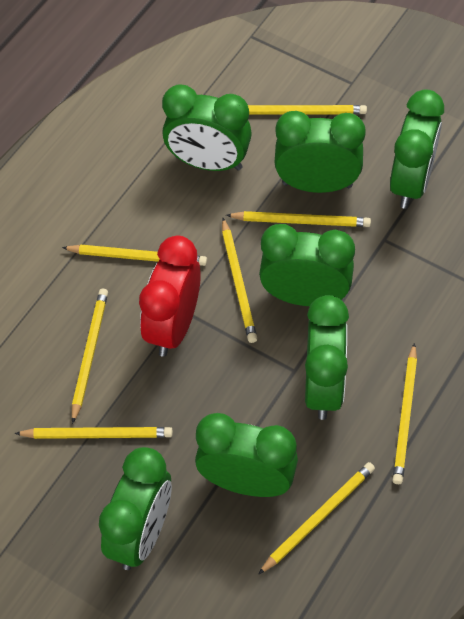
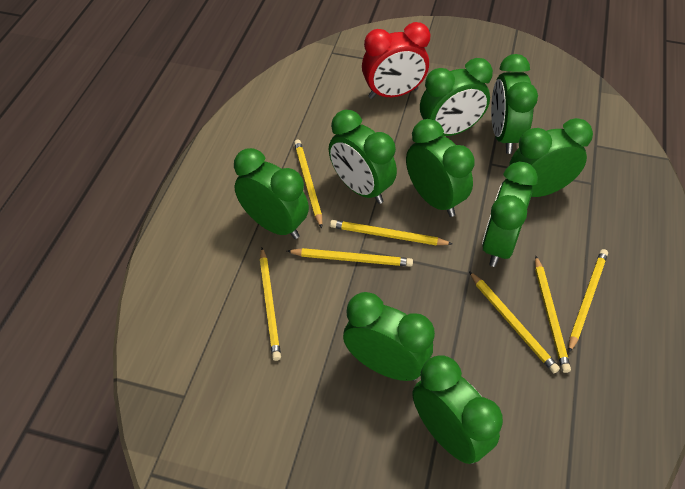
green clock: 7 -> 9
yellow pencil: 8 -> 7

